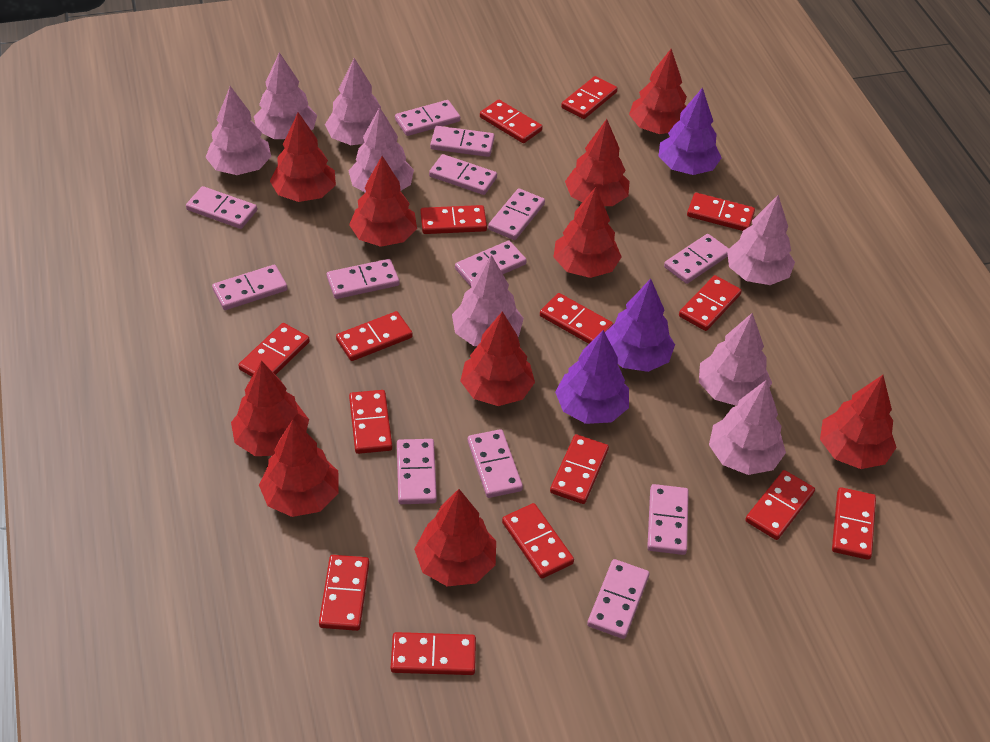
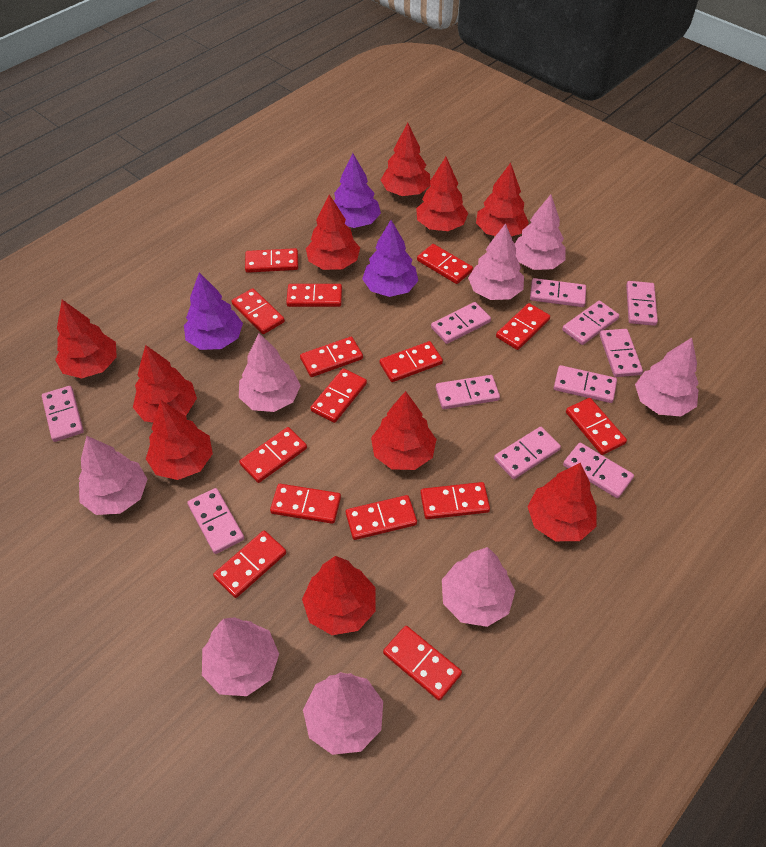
pink domino: 13 -> 11

